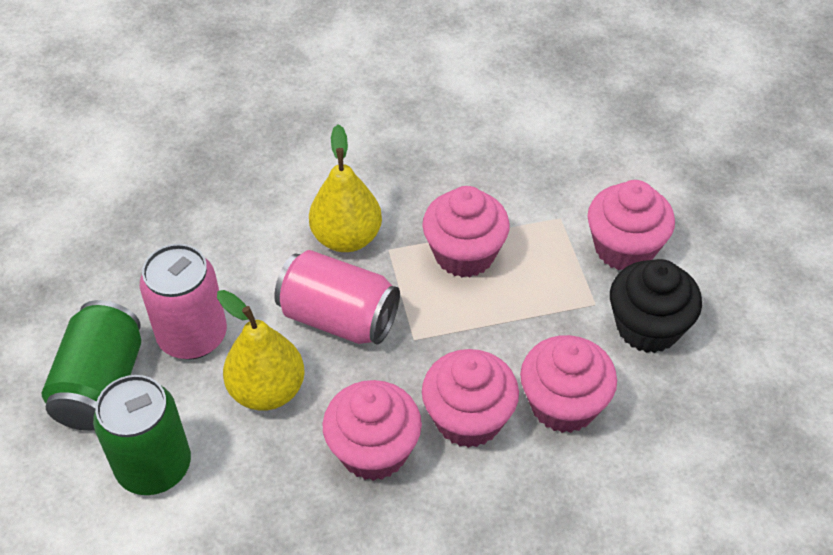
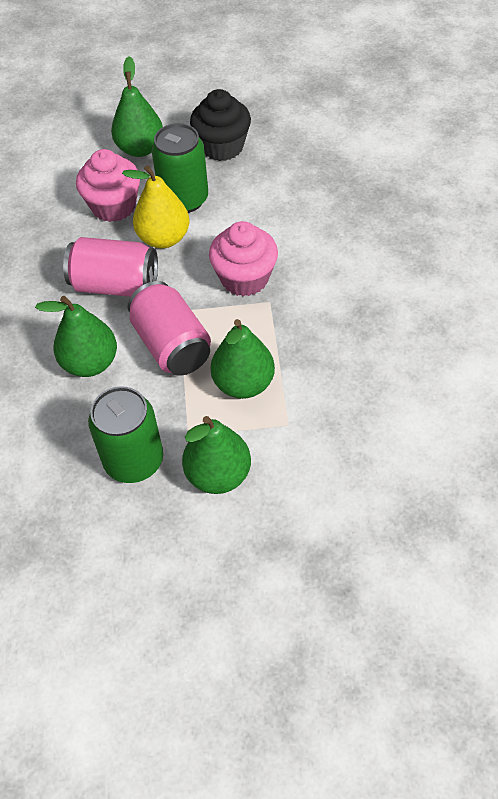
green pear: 0 -> 4
pink cupcake: 5 -> 2
yellow pear: 2 -> 1

